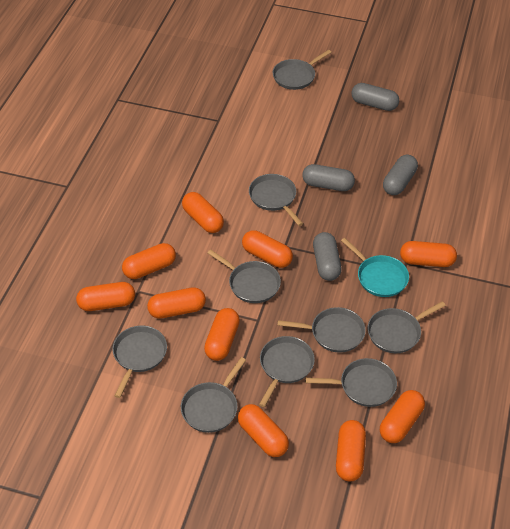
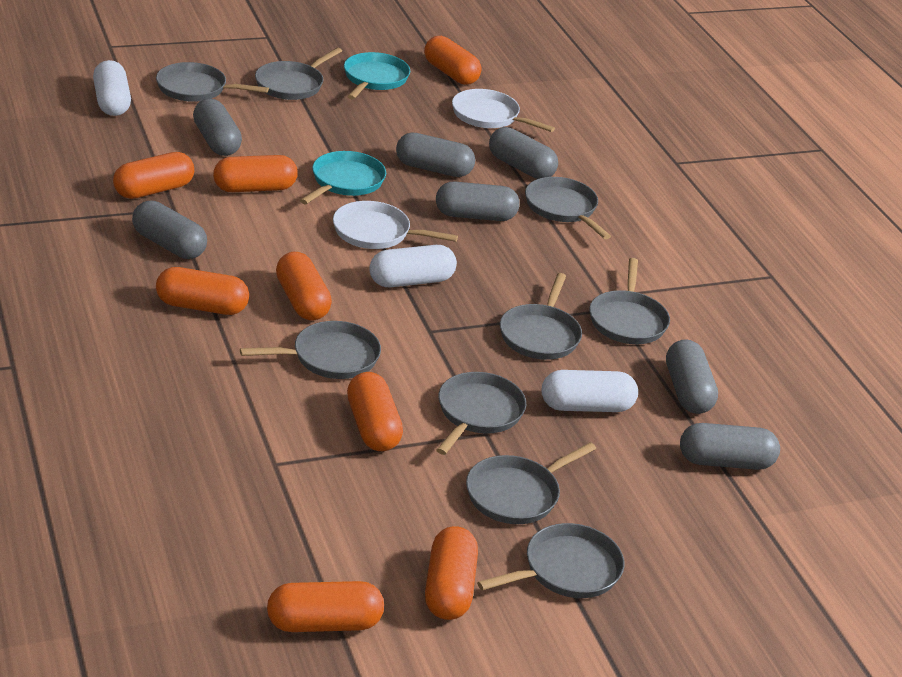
grey capsule: 4 -> 7
orange capsule: 10 -> 8
turquoise pan: 1 -> 2
white capsule: 0 -> 3
white pan: 0 -> 2

